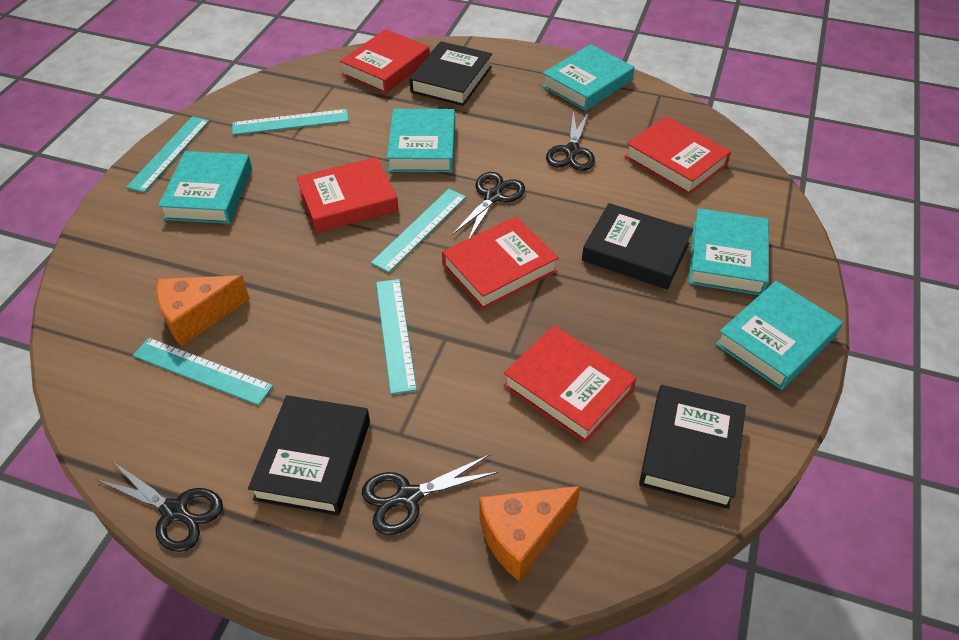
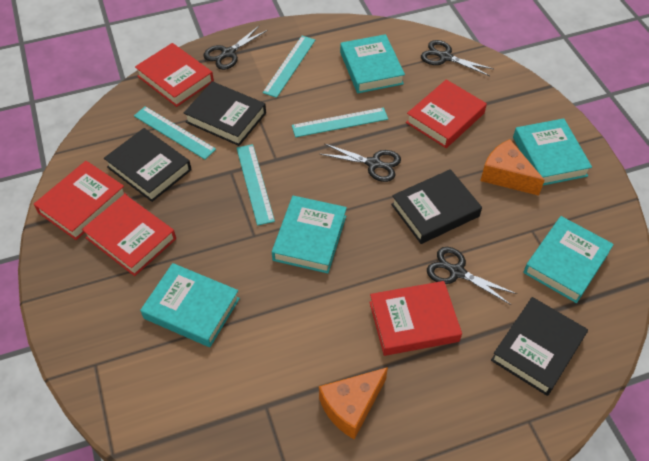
turquoise ruler: 5 -> 4

